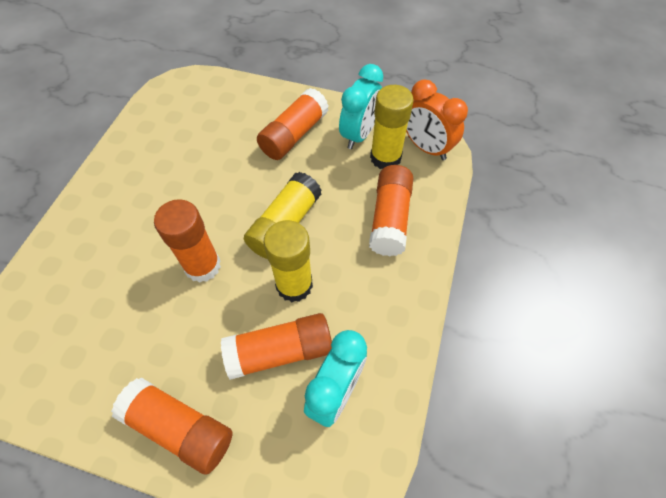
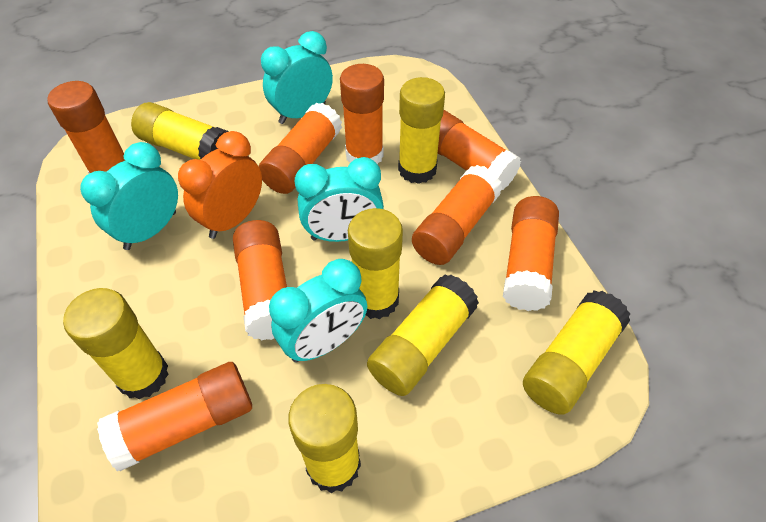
orange glue stick: 5 -> 8
turquoise clock: 2 -> 4
yellow glue stick: 3 -> 7

